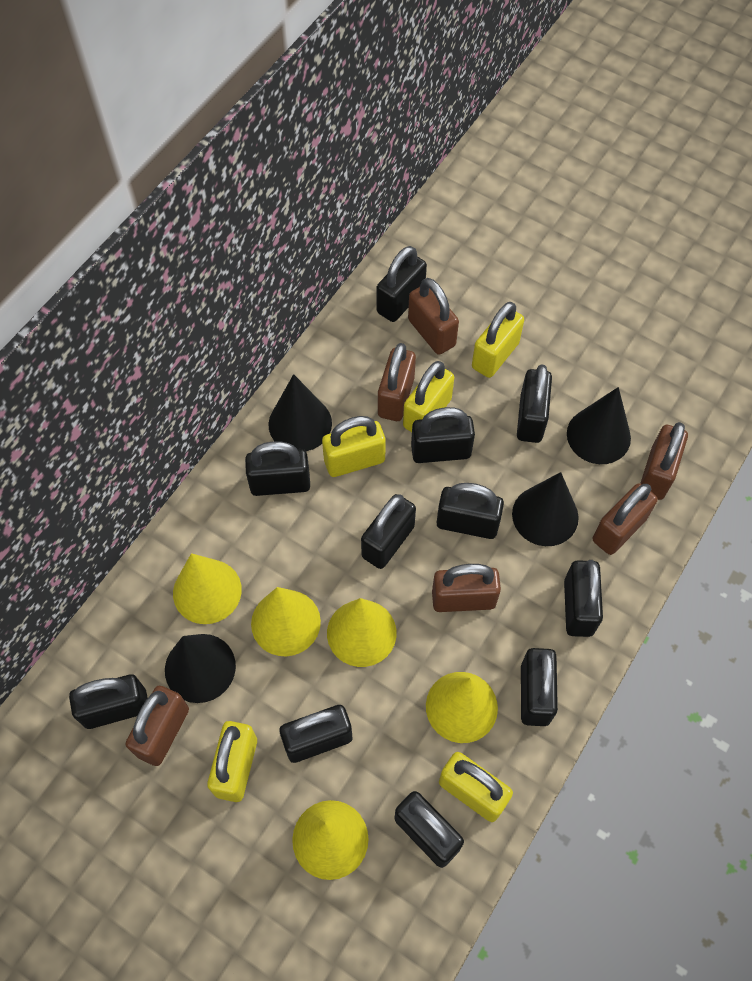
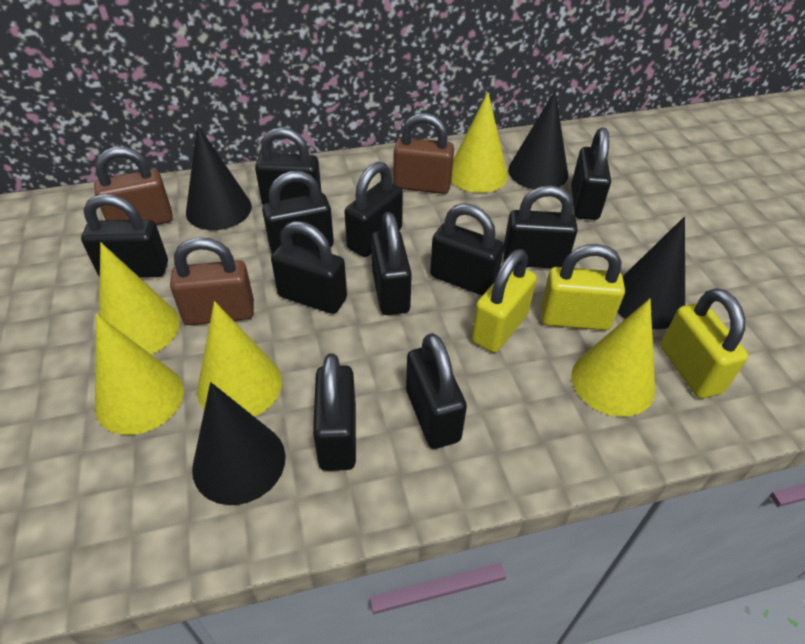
brown padlock: 6 -> 3
yellow padlock: 5 -> 3

